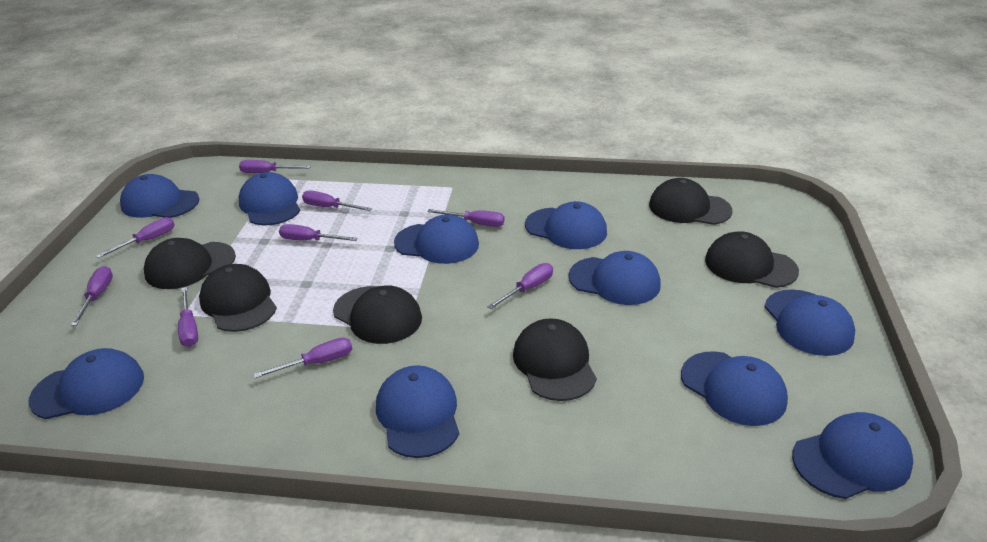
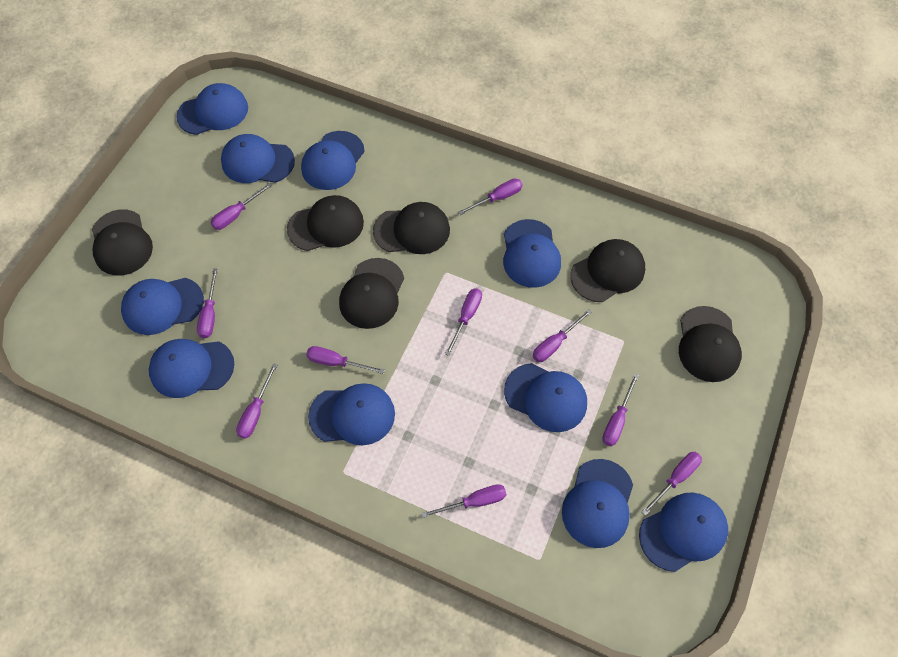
purple screwdriver: 9 -> 10

